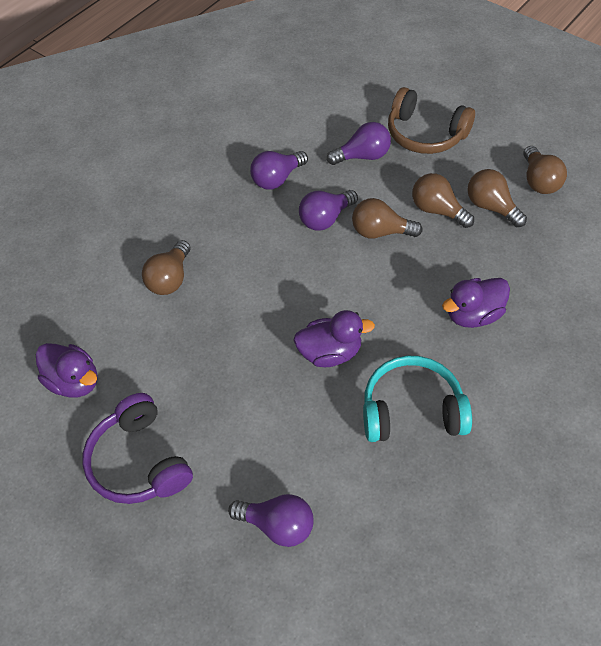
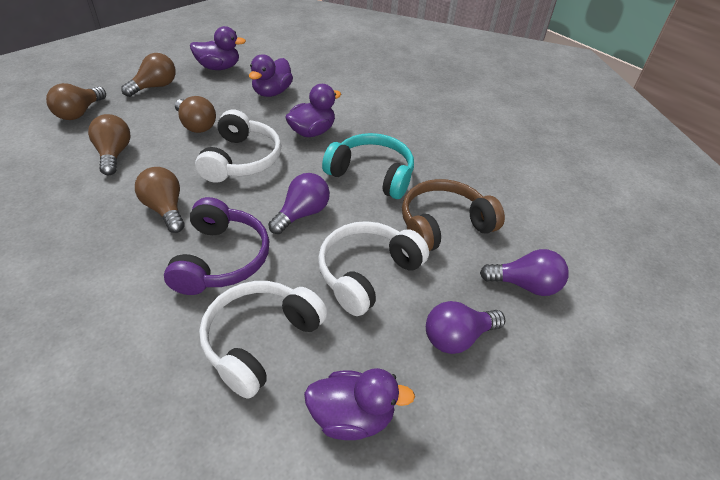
purple duck: 3 -> 4
purple light bulb: 4 -> 3
white headphones: 0 -> 3

